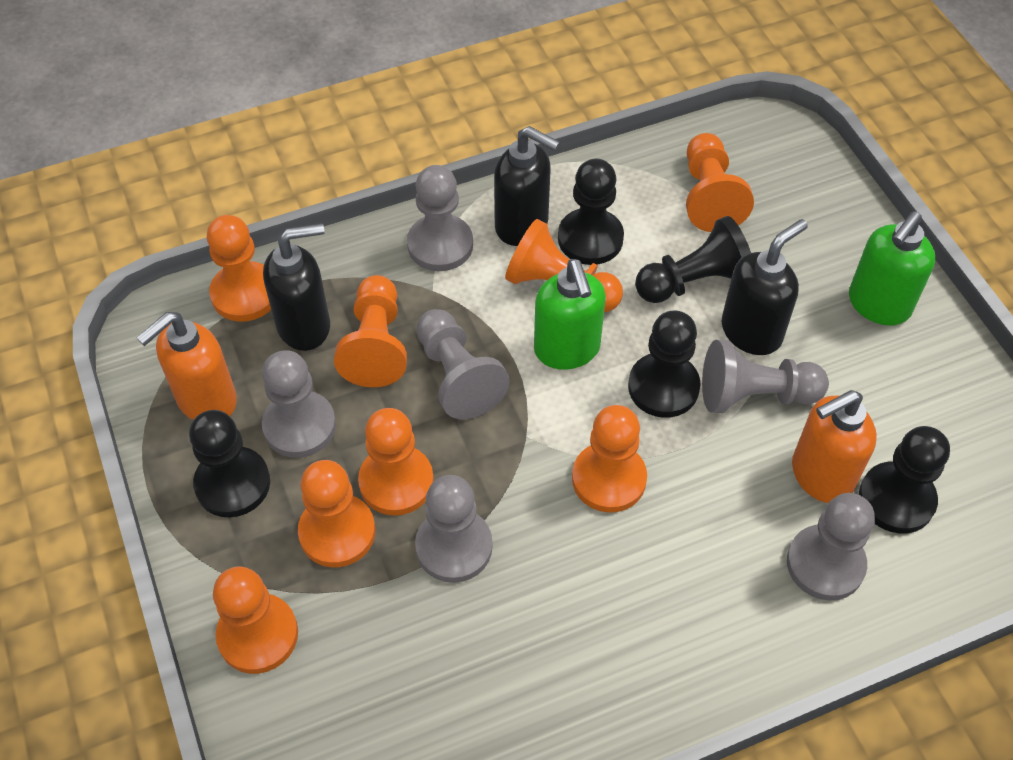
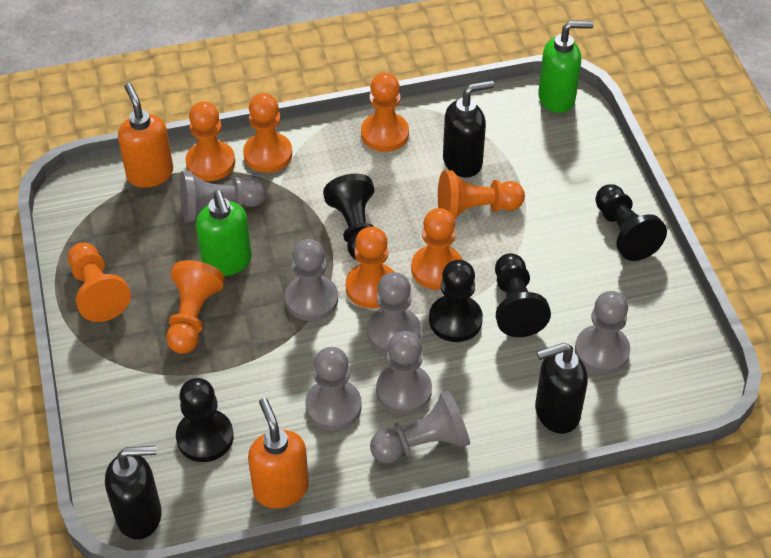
grey pawn: 6 -> 7

